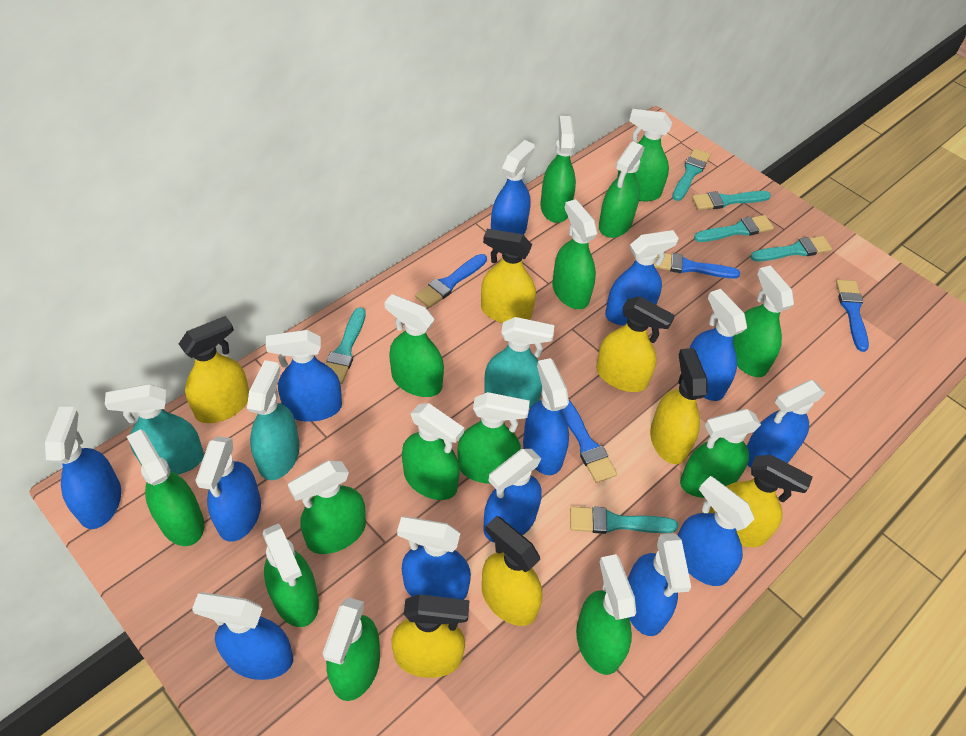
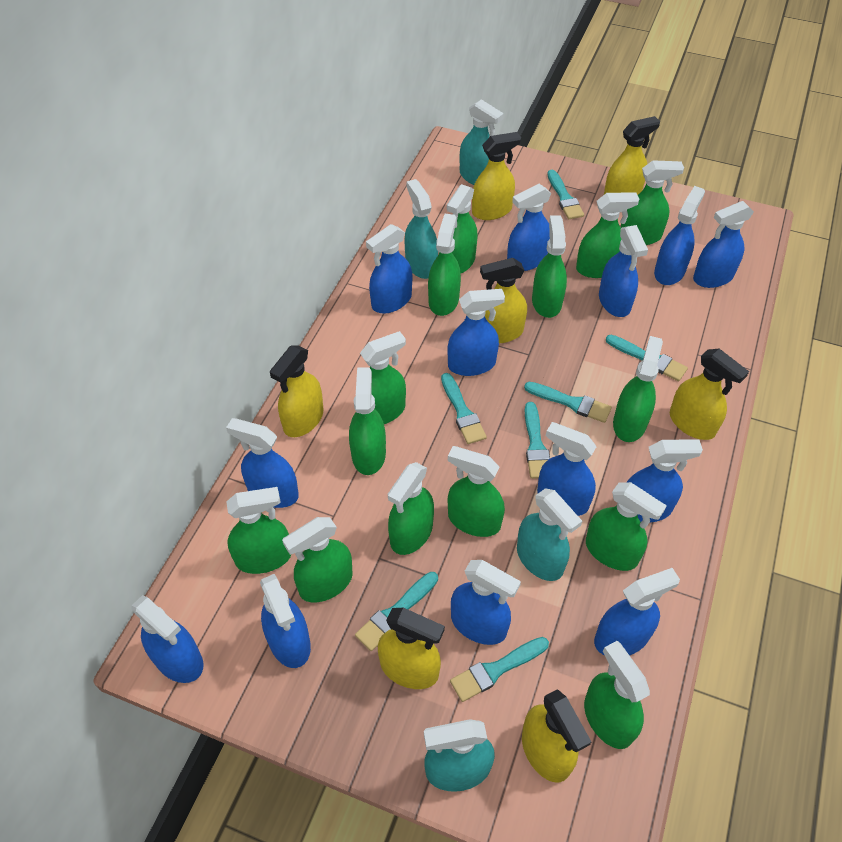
blue brush: 4 -> 0
turquoise brush: 6 -> 7
turquoise spray bottle: 3 -> 4

